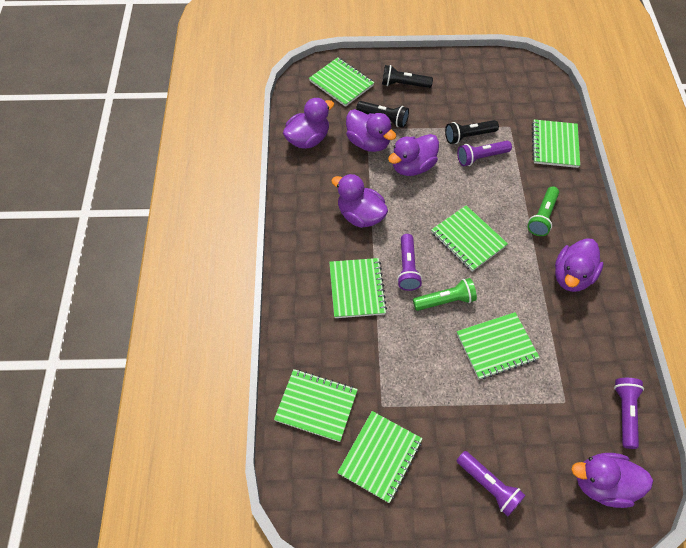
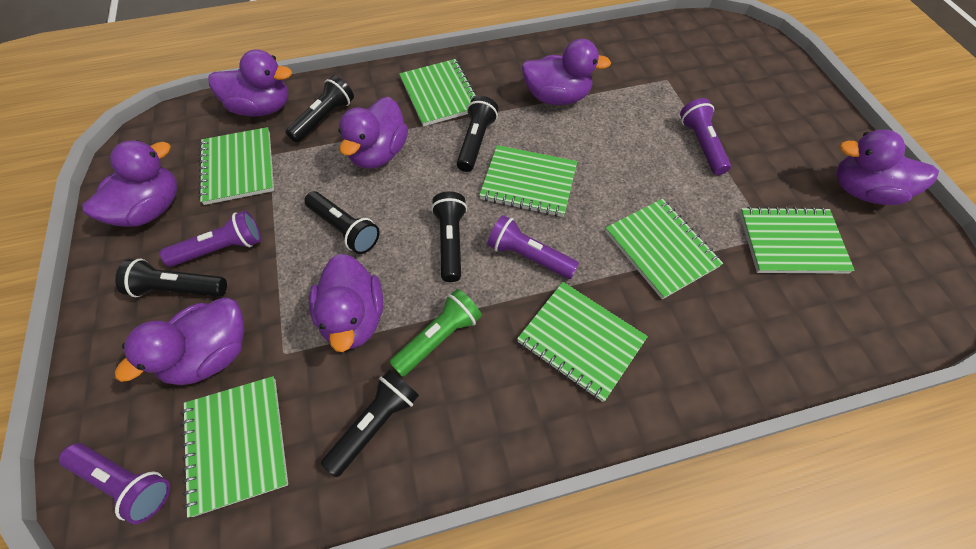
black flashlight: 3 -> 6
green flashlight: 2 -> 1
purple duck: 6 -> 7

